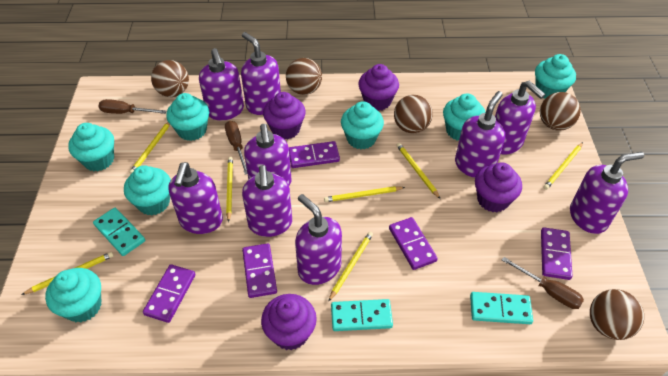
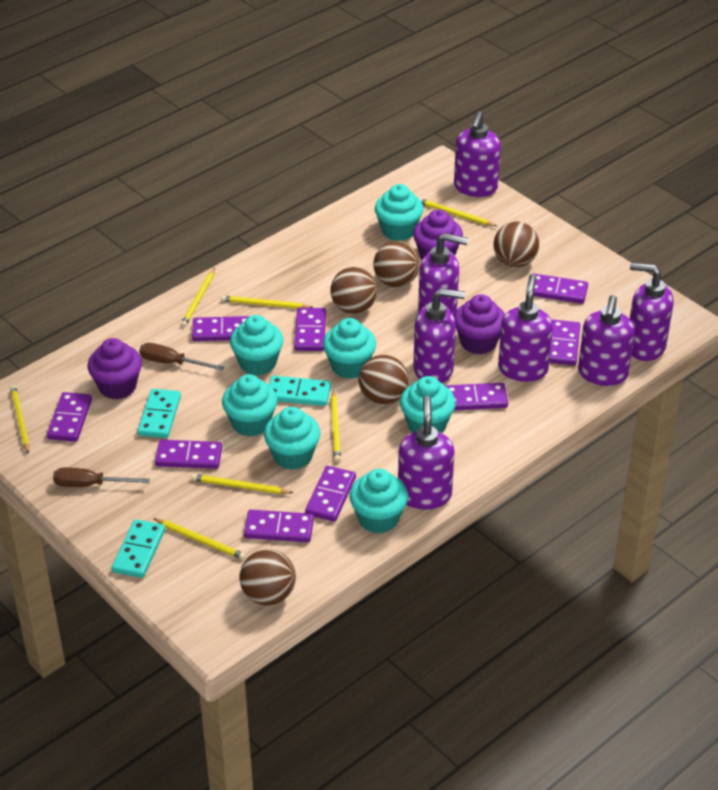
brown screwdriver: 3 -> 2
purple cupcake: 4 -> 3
purple domino: 5 -> 9
purple soap dispenser: 9 -> 7

